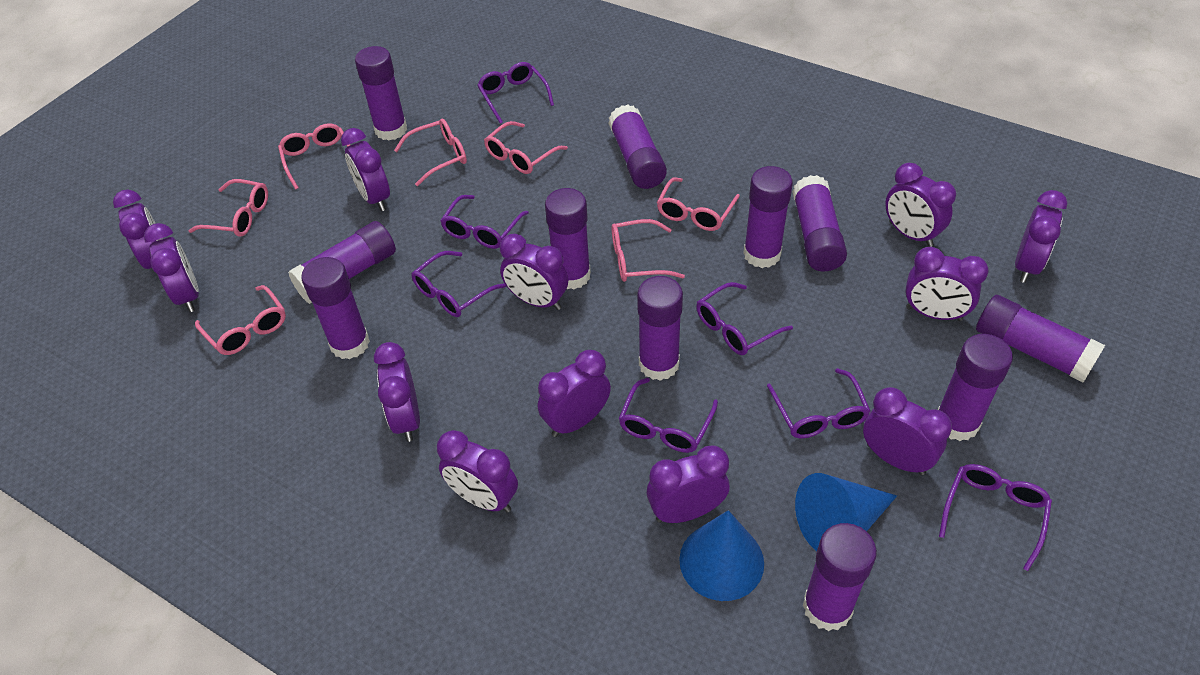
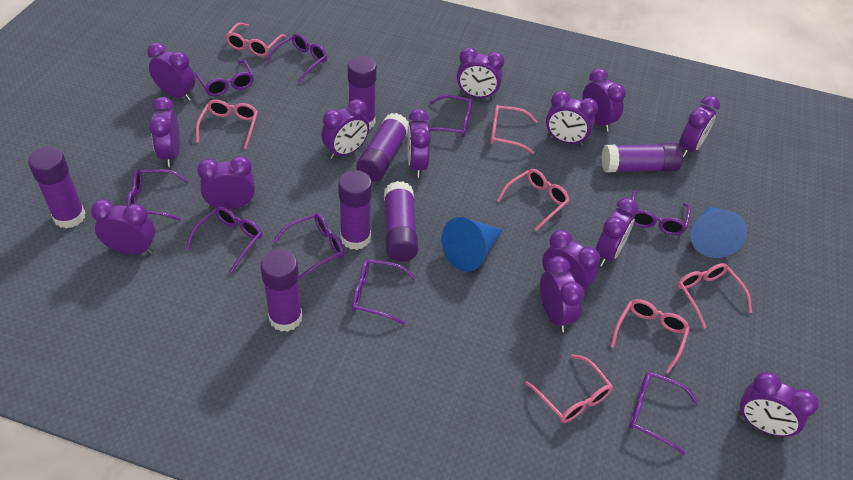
purple clock: 12 -> 14
purple glasses: 7 -> 9
purple glue stick: 11 -> 7

